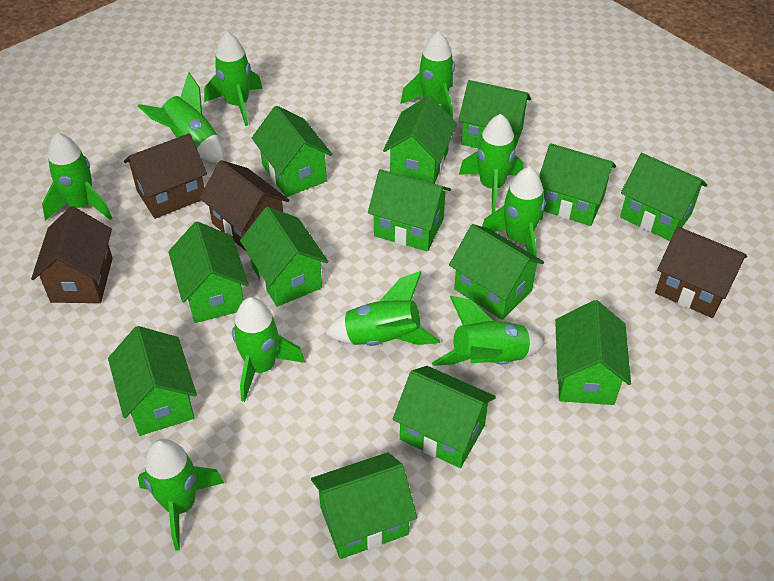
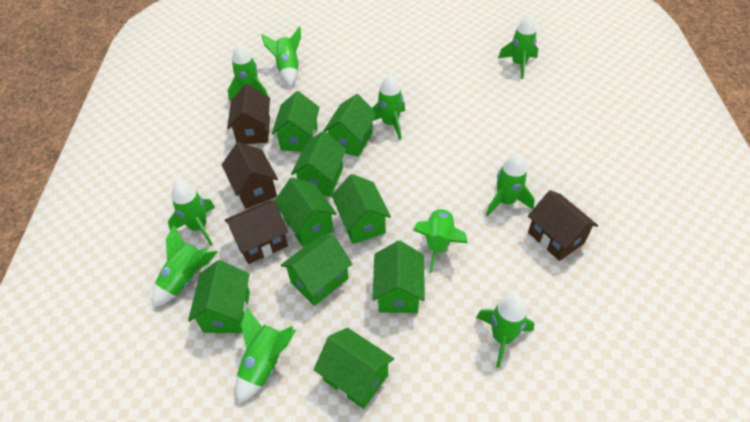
green house: 13 -> 9

